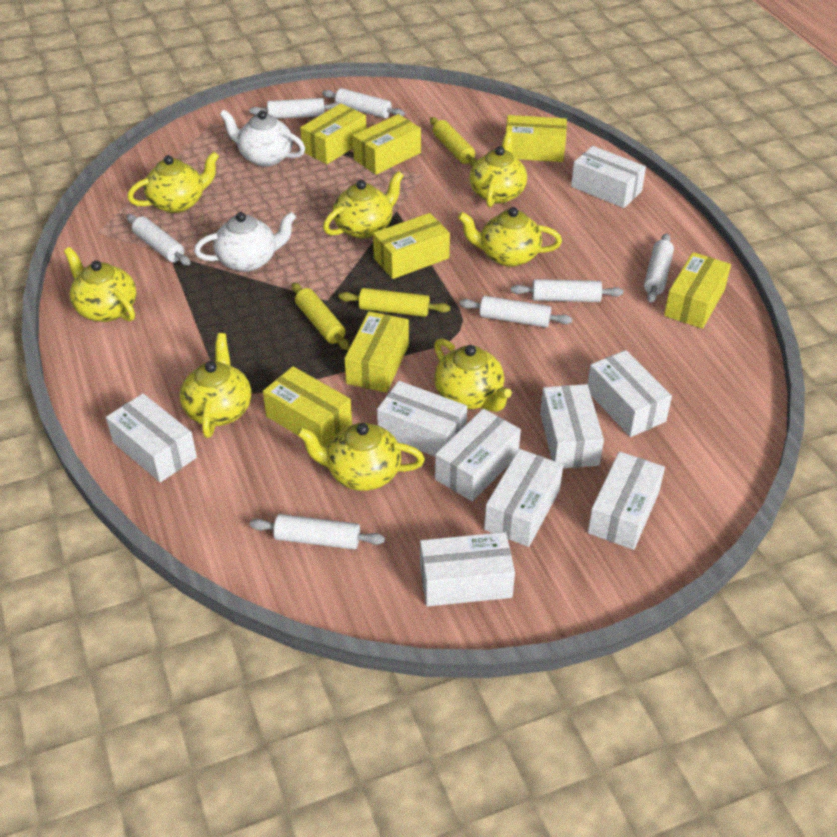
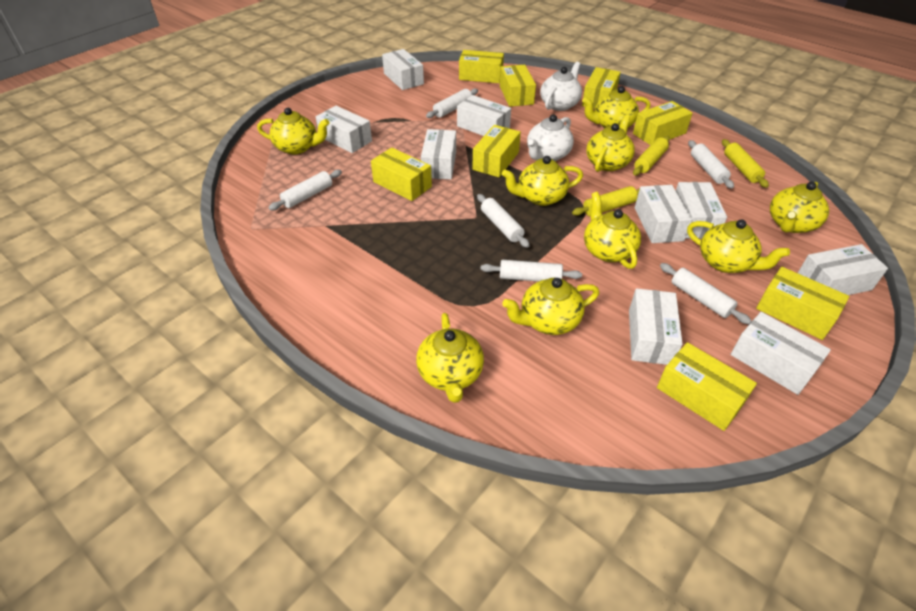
white rolling pin: 7 -> 6
yellow box: 7 -> 8
yellow teapot: 8 -> 9

